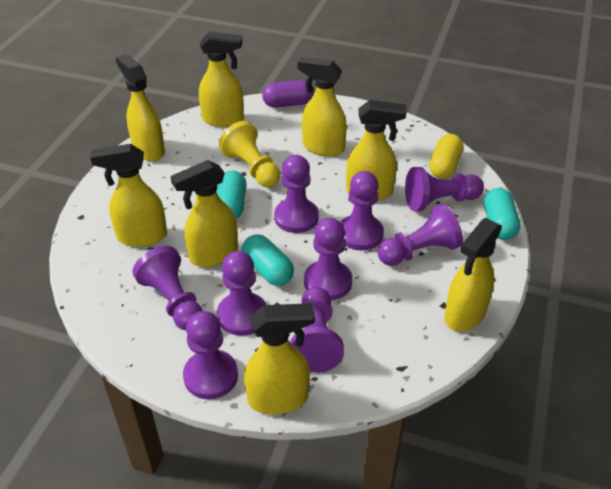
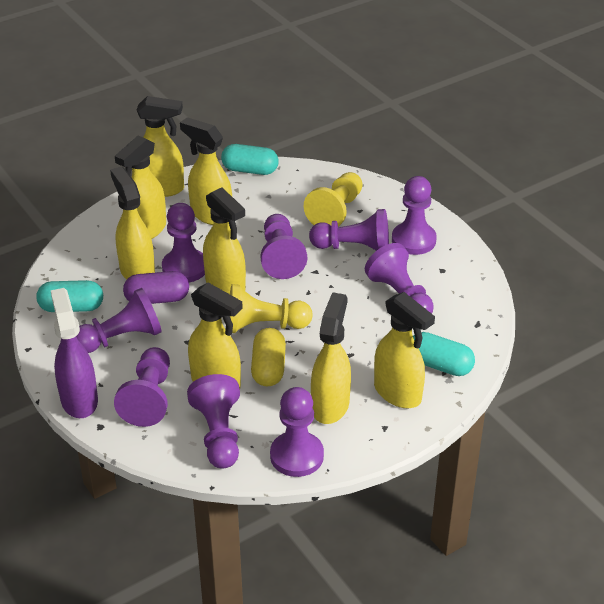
purple spray bottle: 0 -> 1
yellow pawn: 1 -> 2

